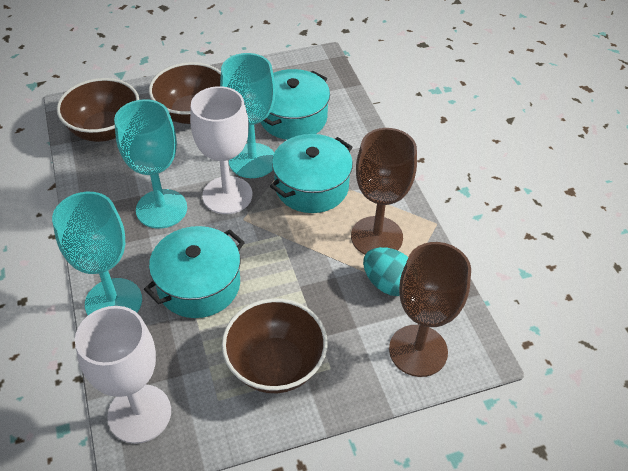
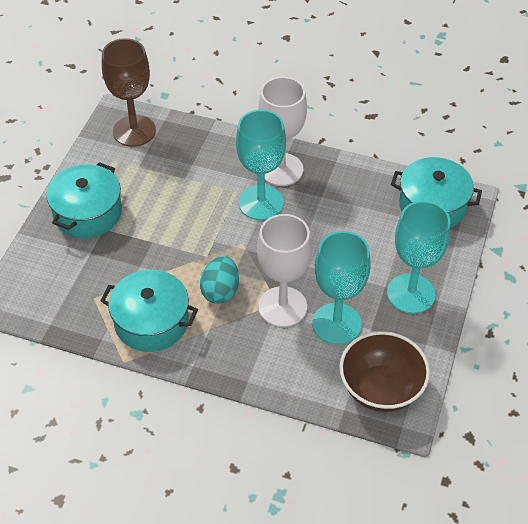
brown bowl: 3 -> 1
brown goblet: 2 -> 1

